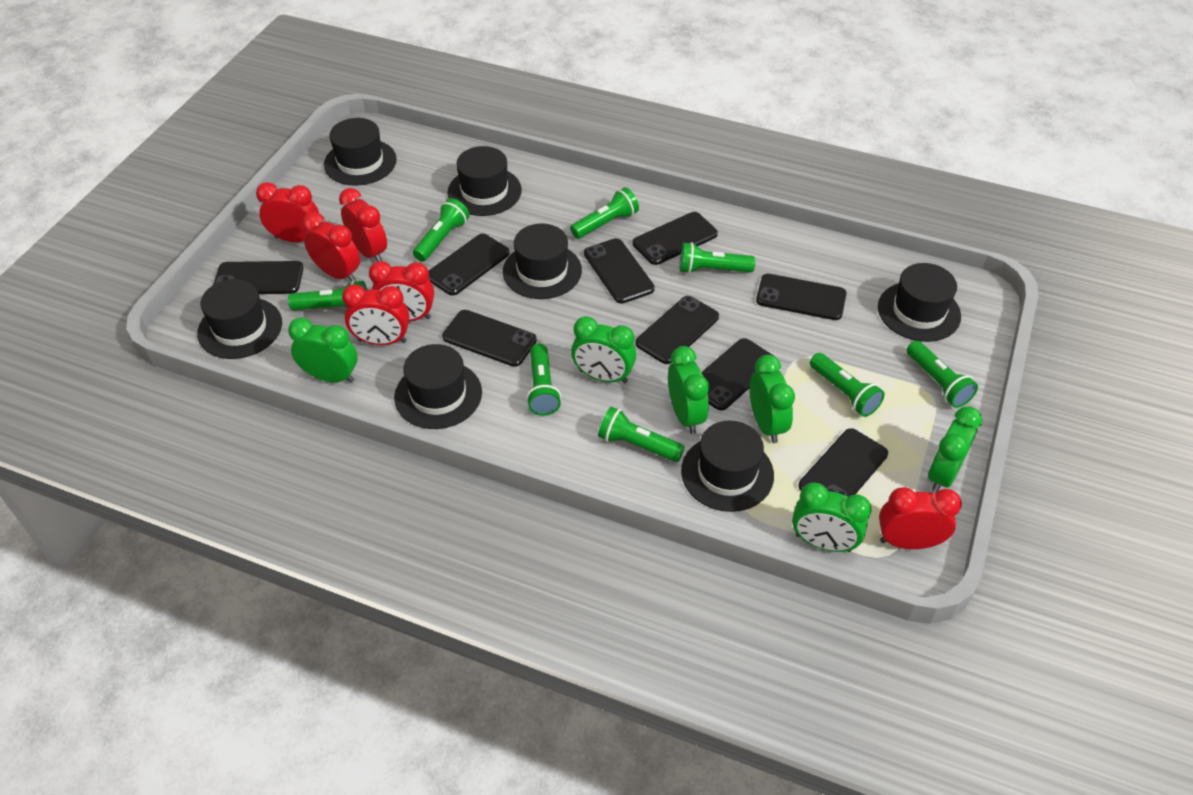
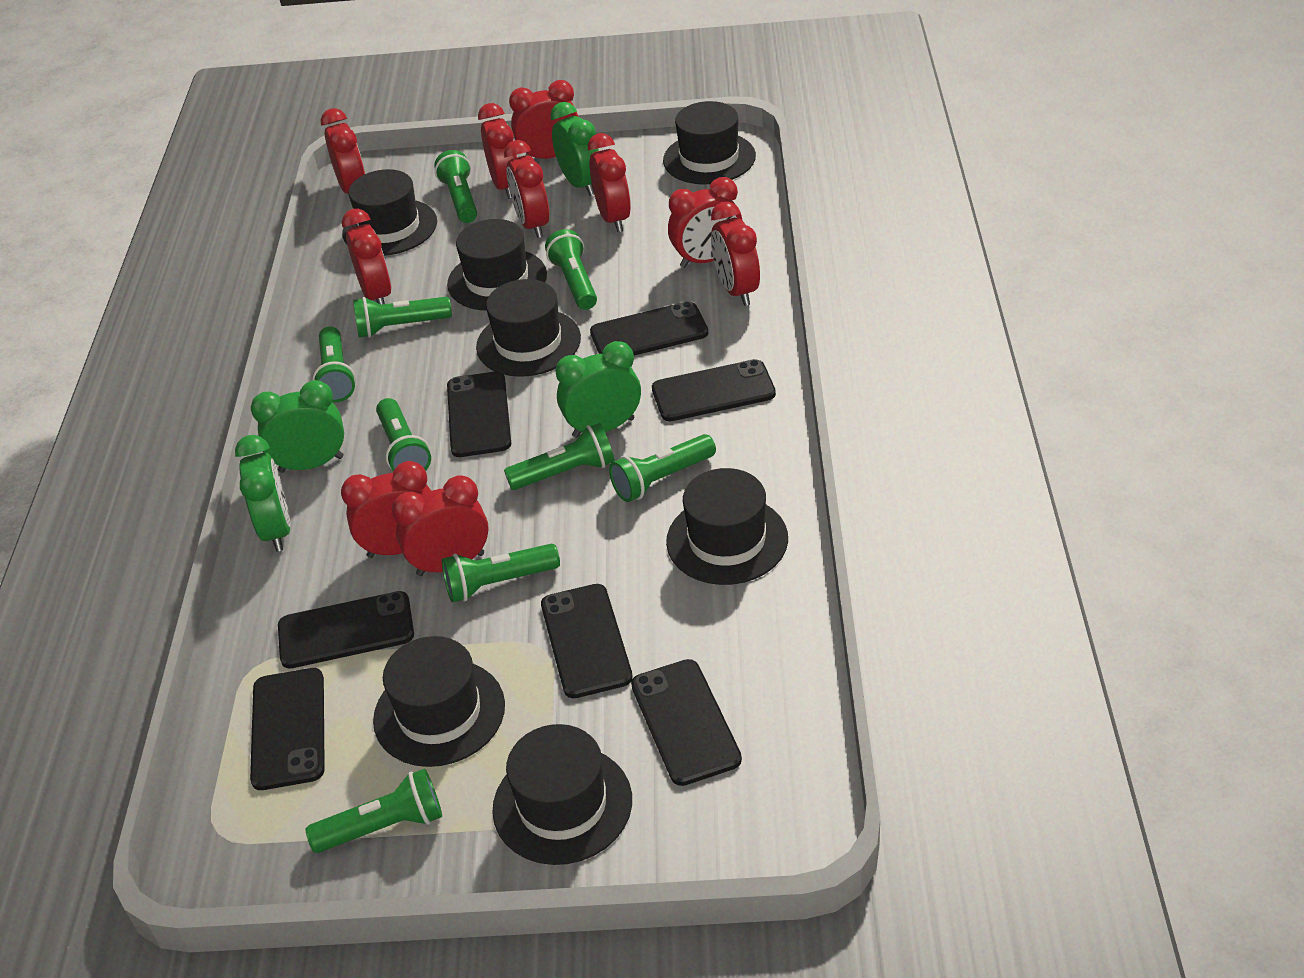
black phone: 9 -> 7
green clock: 6 -> 4
green flashlight: 8 -> 9
red clock: 6 -> 10

